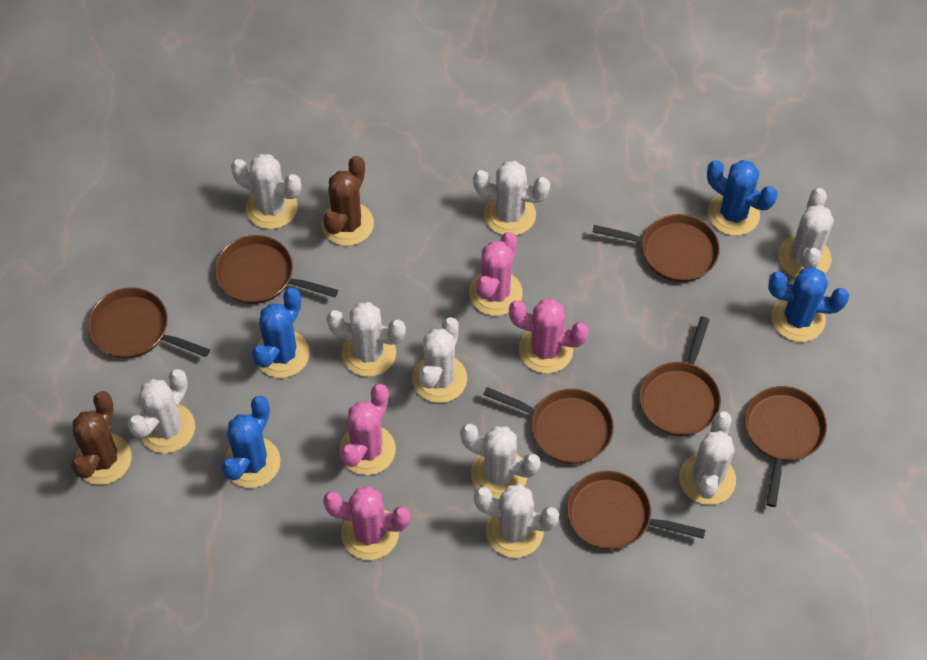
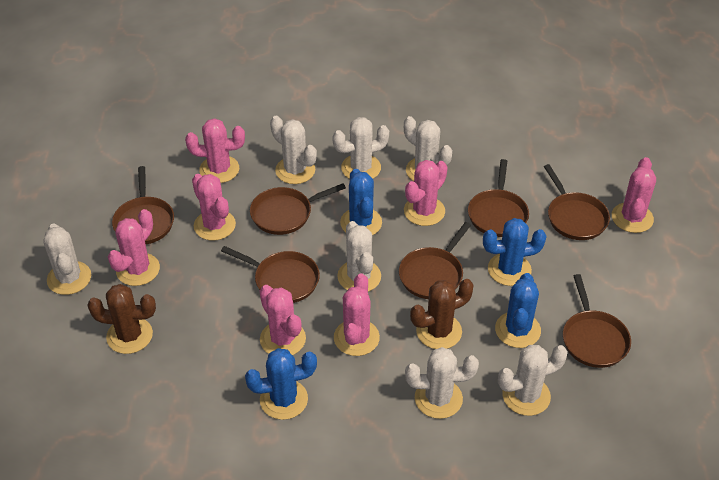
pink cactus: 4 -> 7
white cactus: 9 -> 7

